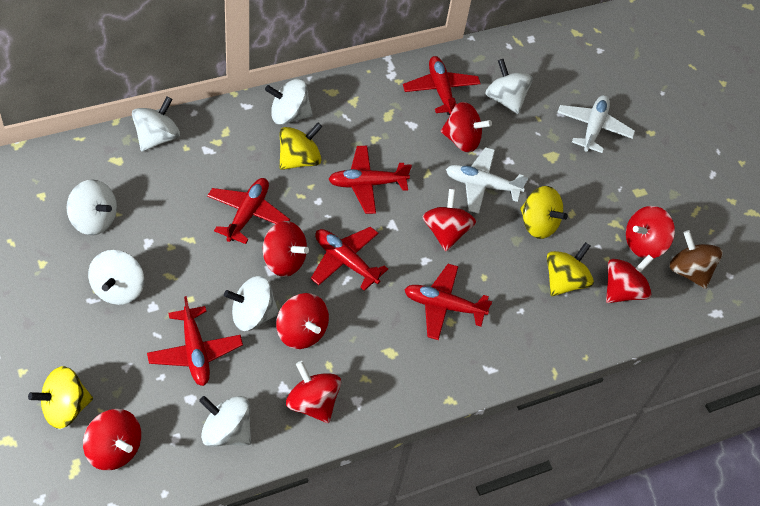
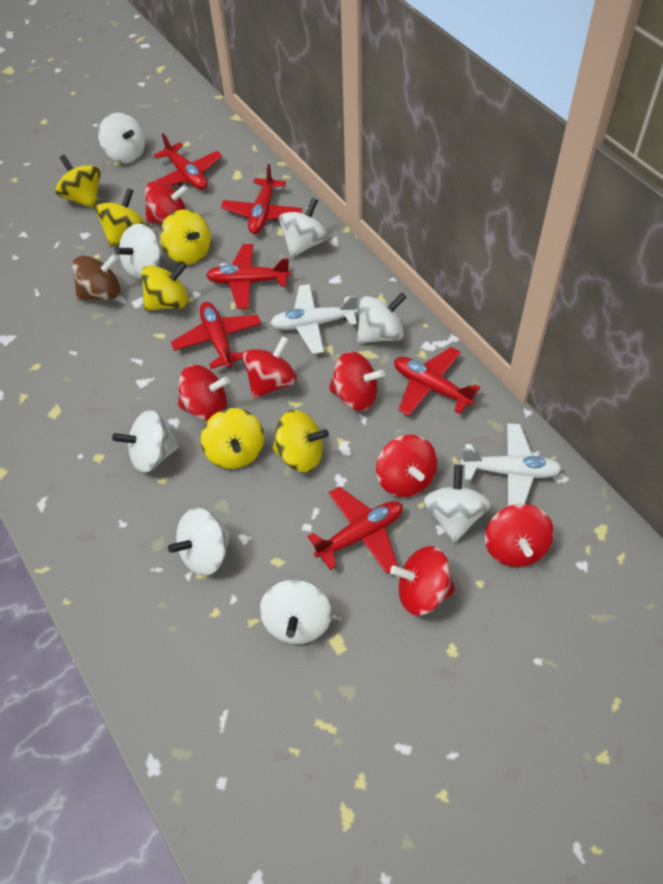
red spinning top: 8 -> 7
white spinning top: 7 -> 8
yellow spinning top: 4 -> 6

